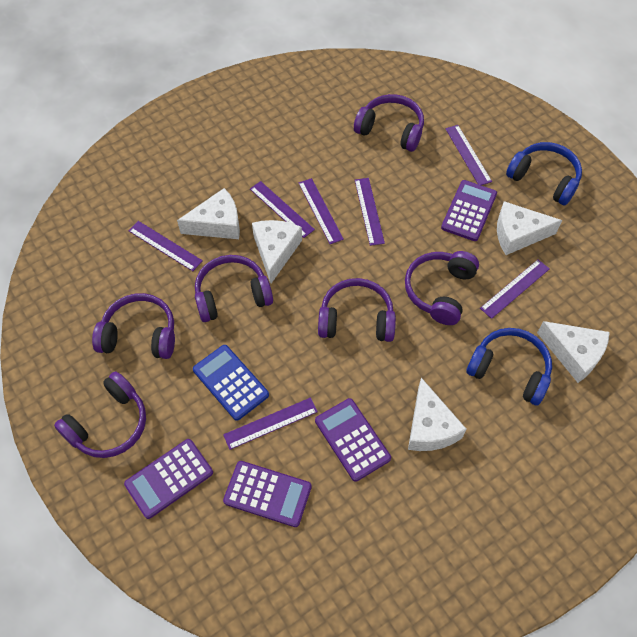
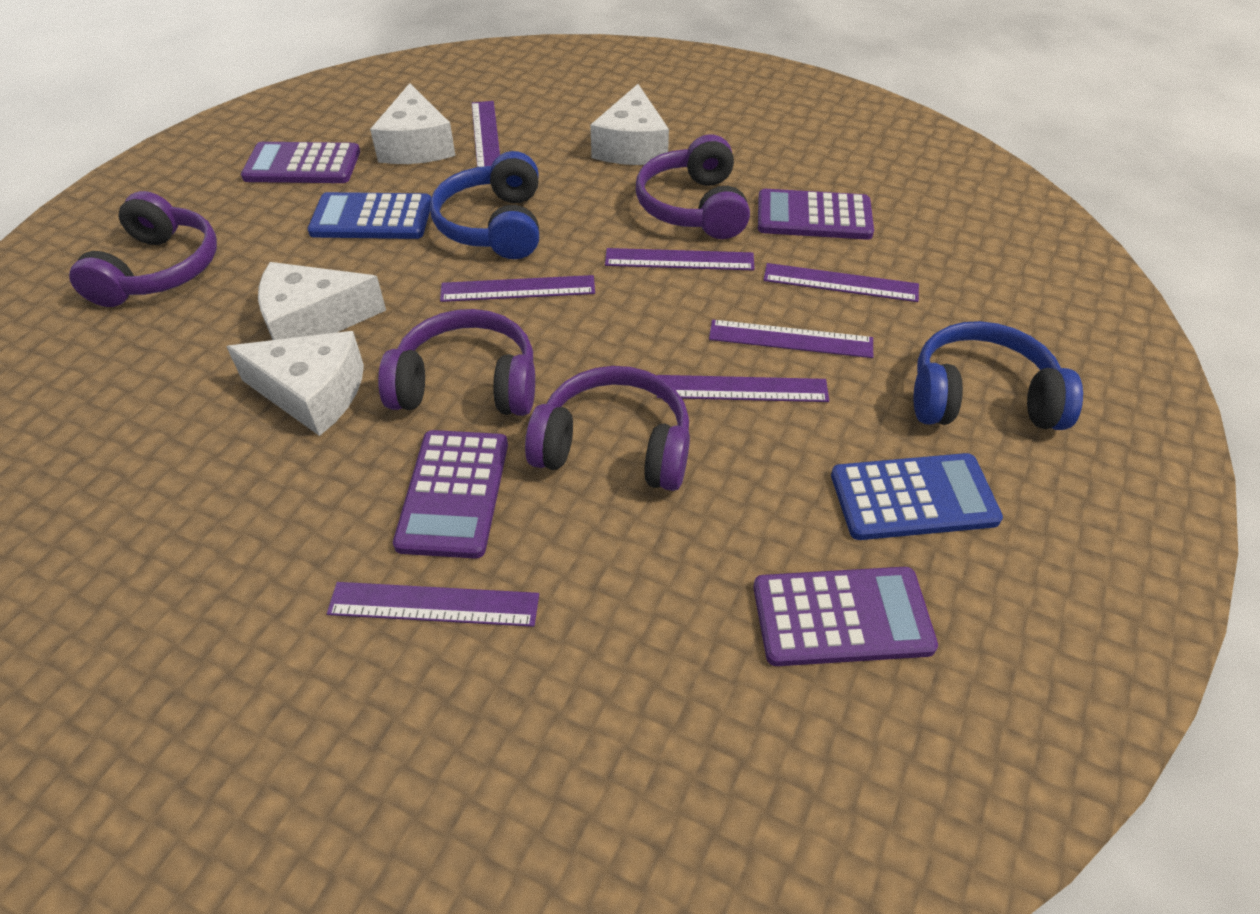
blue calculator: 1 -> 2
purple headphones: 6 -> 4
white cheese: 5 -> 4

